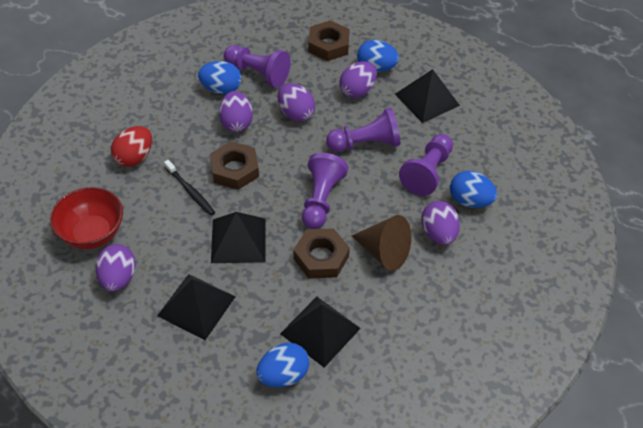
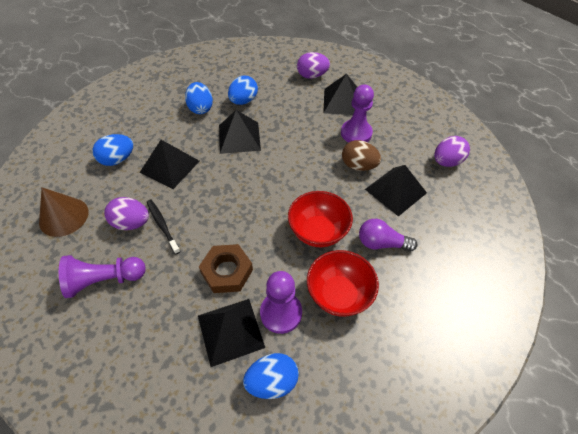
black pyramid: 4 -> 5
brown egg: 0 -> 1
brown nut: 3 -> 1
purple egg: 5 -> 3
purple light bulb: 0 -> 1
purple pawn: 4 -> 3
red bowl: 1 -> 2
red egg: 1 -> 0

